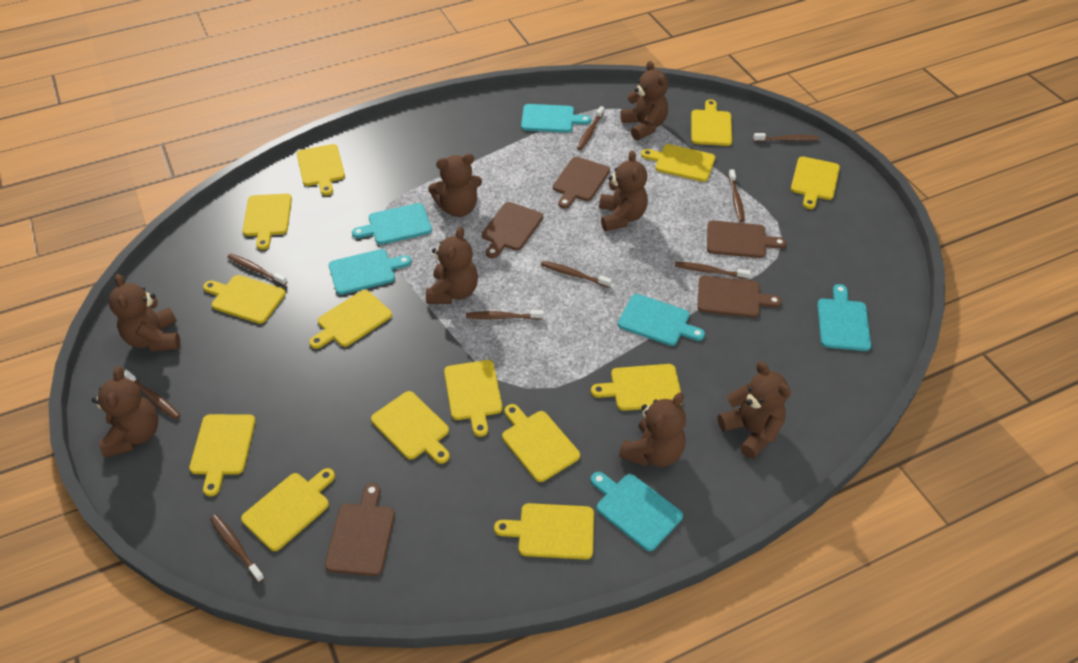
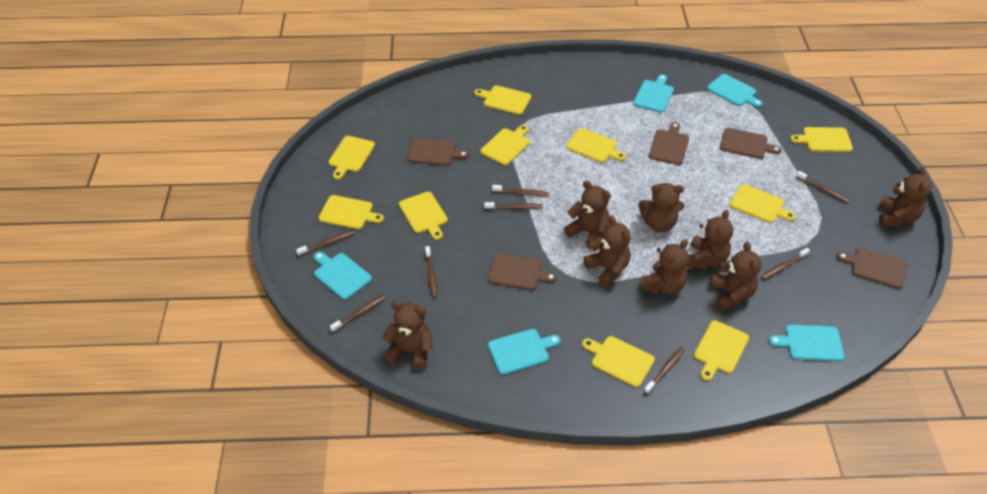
brown toothbrush: 9 -> 8
turquoise cutting board: 6 -> 5
yellow cutting board: 14 -> 10

